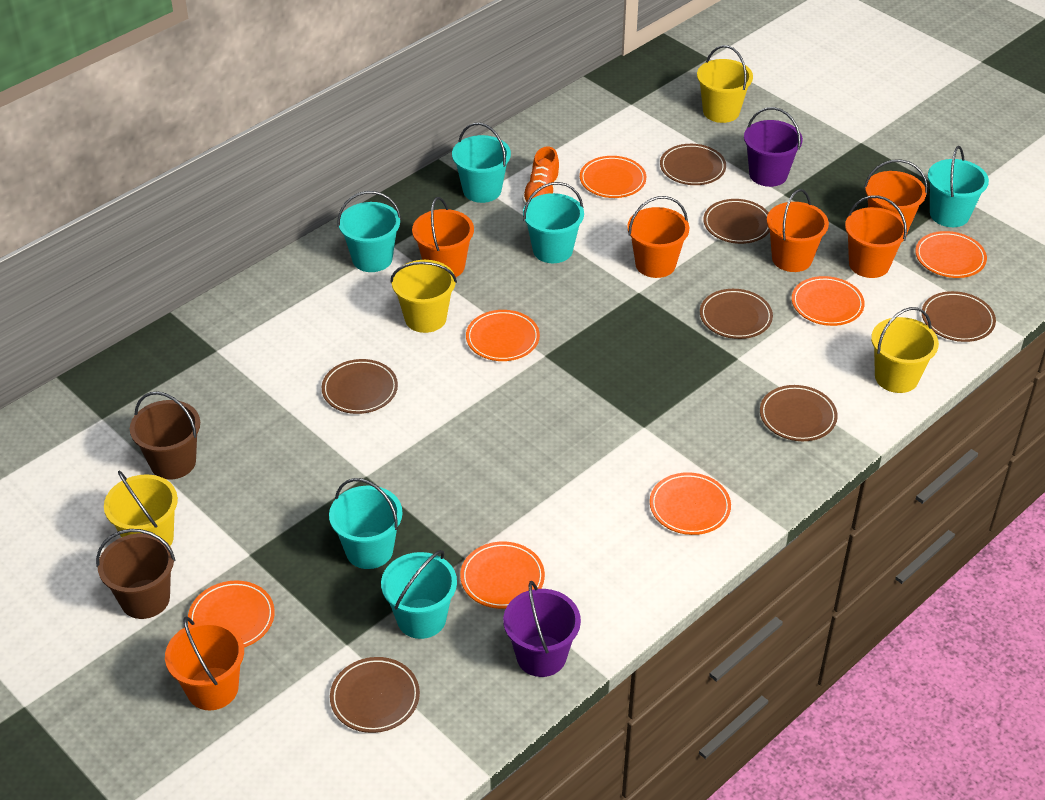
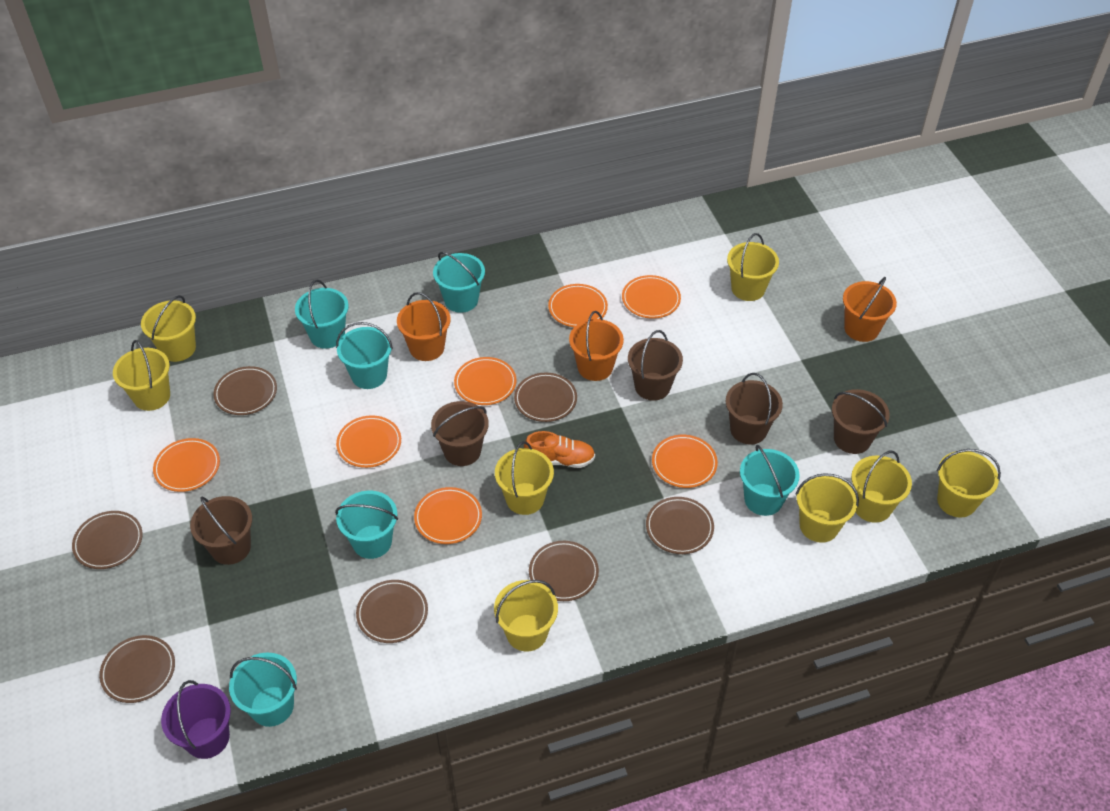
brown bucket: 2 -> 5
orange bucket: 6 -> 3
purple bucket: 2 -> 1
yellow bucket: 4 -> 8

